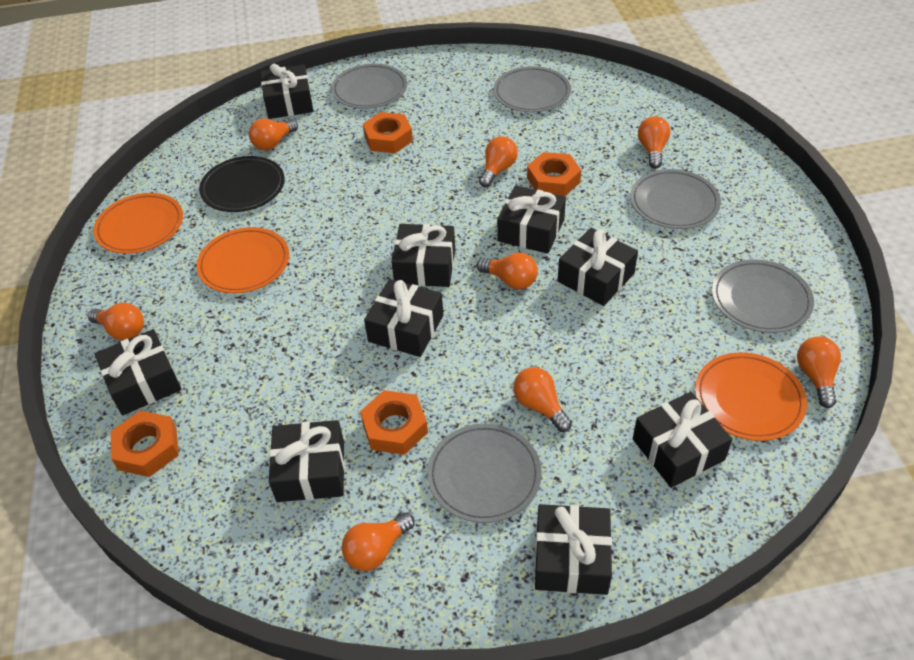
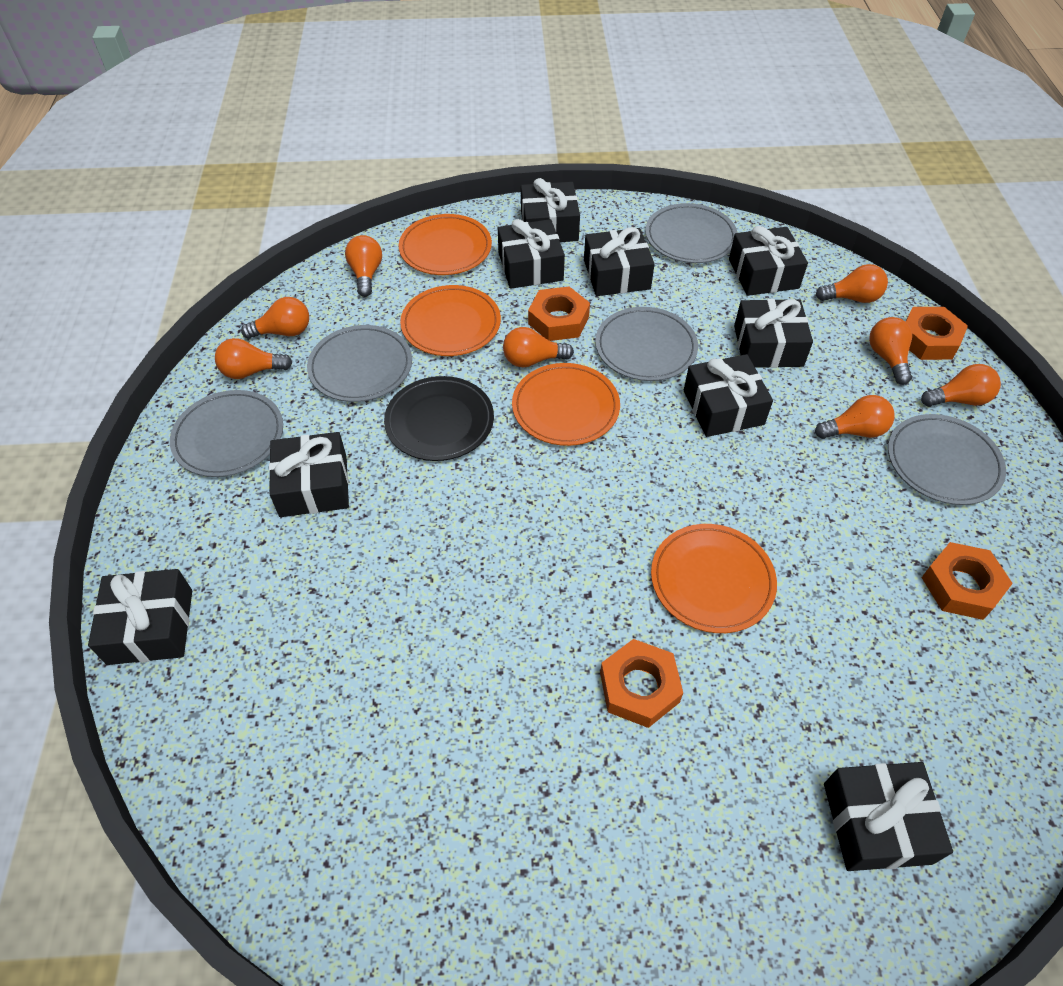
orange plate: 3 -> 4

